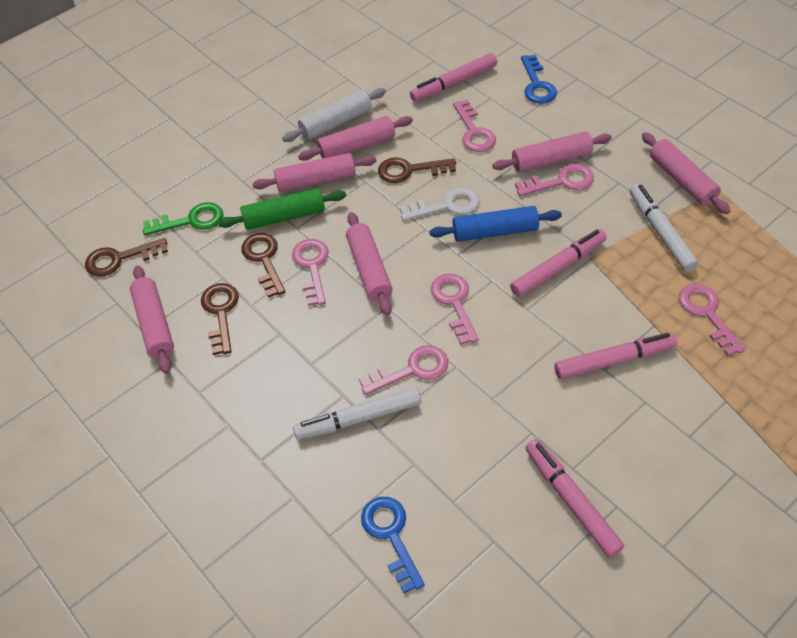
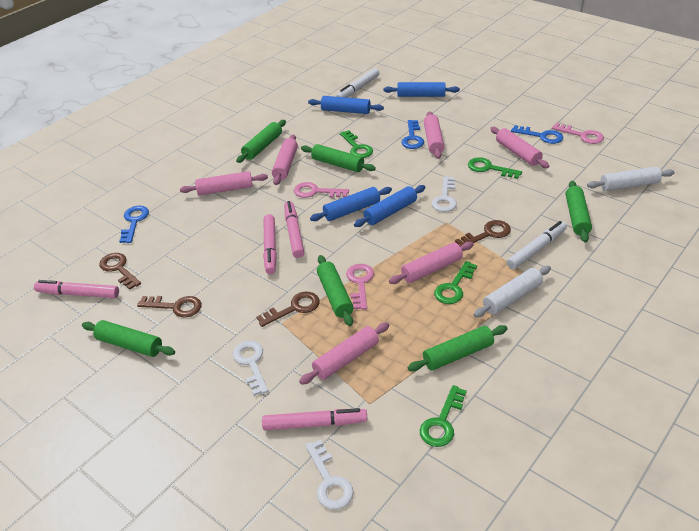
blue key: 2 -> 3
blue rolling pin: 1 -> 4
green key: 1 -> 4
green rolling pin: 1 -> 6
pink key: 6 -> 3
white key: 1 -> 3
white rolling pin: 1 -> 2

